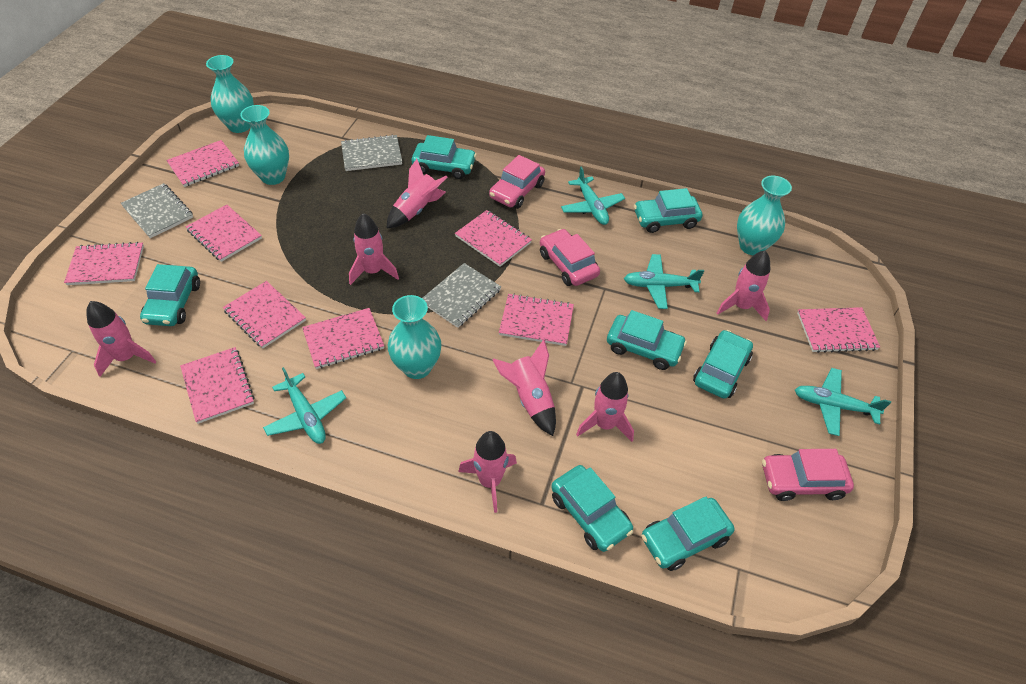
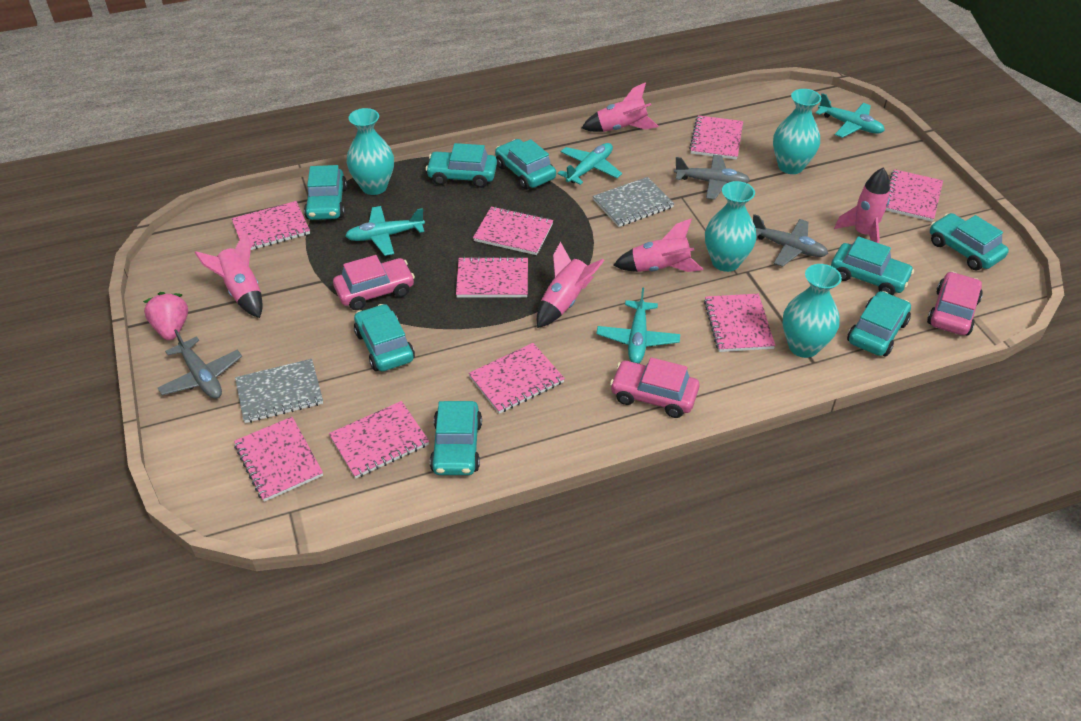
grey notebook: 3 -> 2
grey plane: 0 -> 3
pink rocket: 7 -> 5
pink strawberry: 0 -> 1
turquoise car: 7 -> 8

